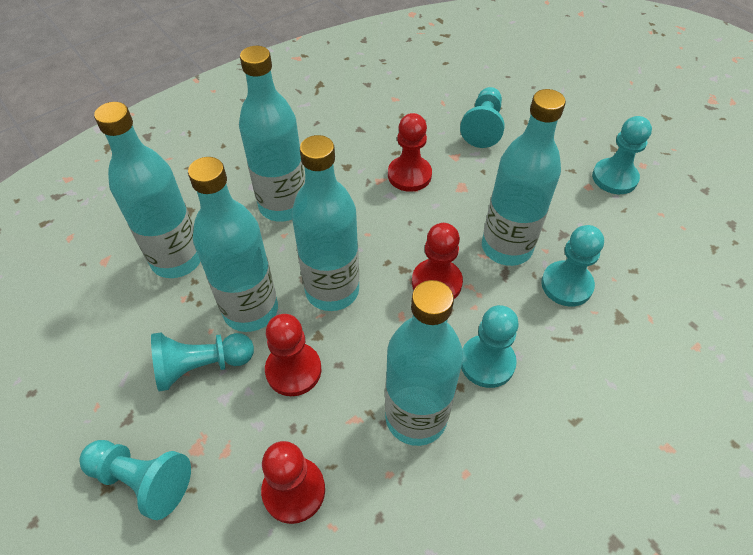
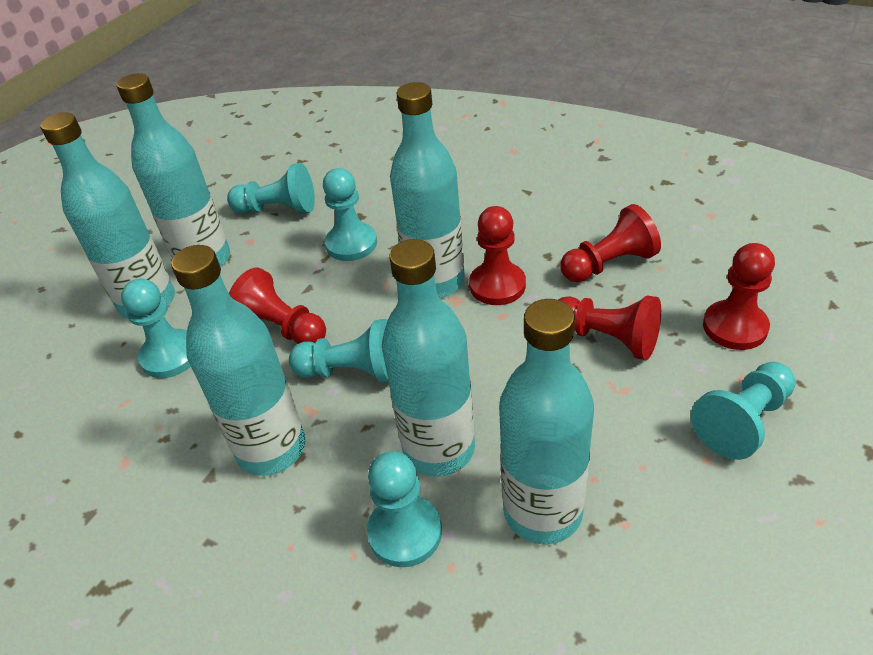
red pawn: 4 -> 5

